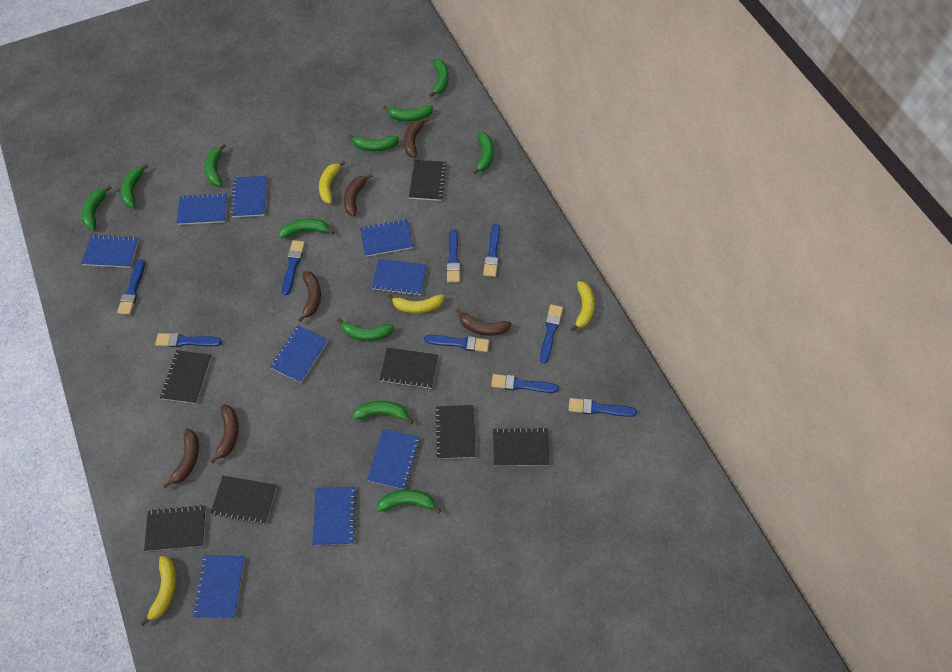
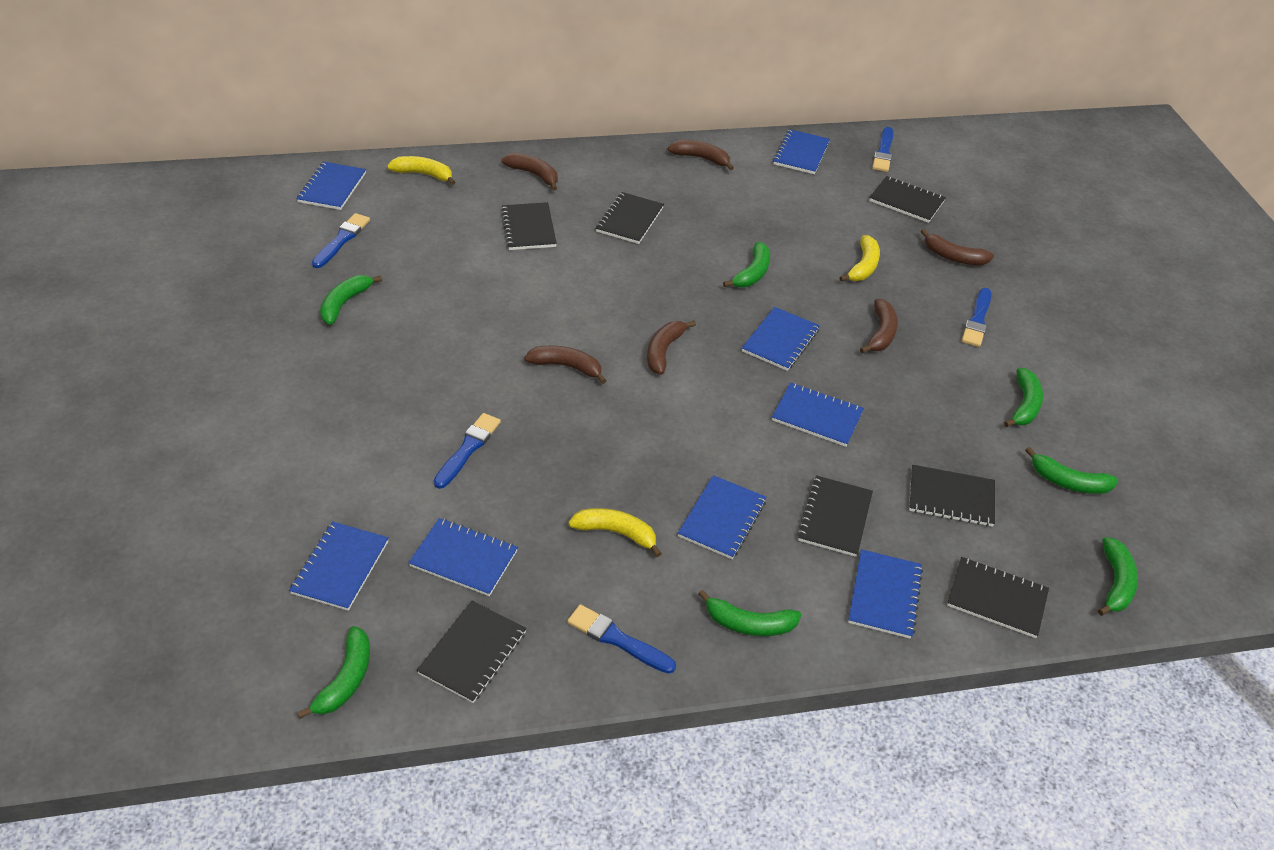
blue brush: 9 -> 5
blue notebook: 9 -> 8
green banana: 11 -> 7
yellow banana: 4 -> 3

